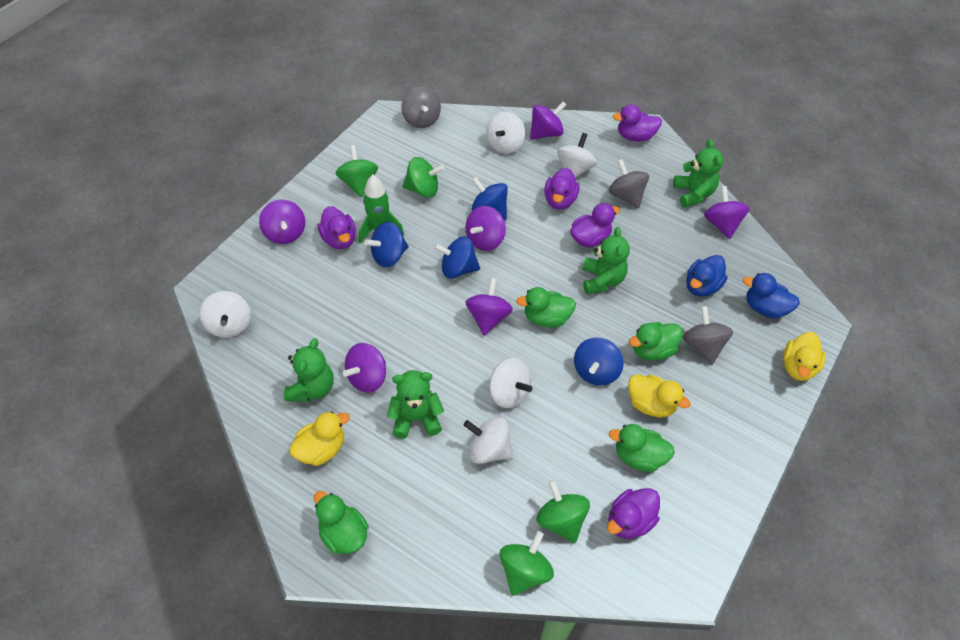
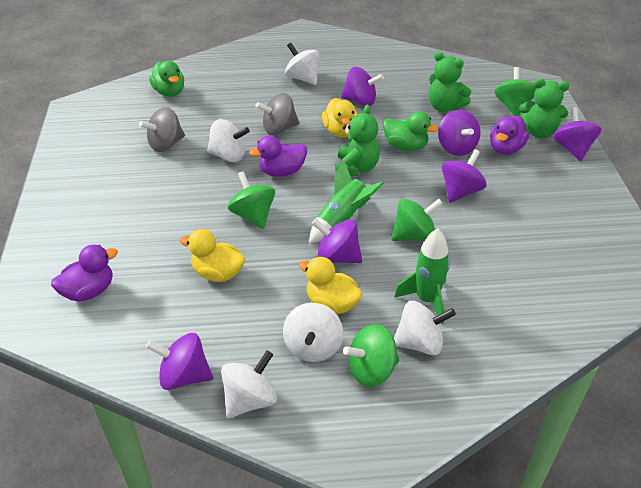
blue duck: 2 -> 0
blue spinning top: 4 -> 0
green duck: 4 -> 2
green rocket: 1 -> 2
green teddy bear: 4 -> 3
grey spinning top: 3 -> 2
purple duck: 5 -> 3

